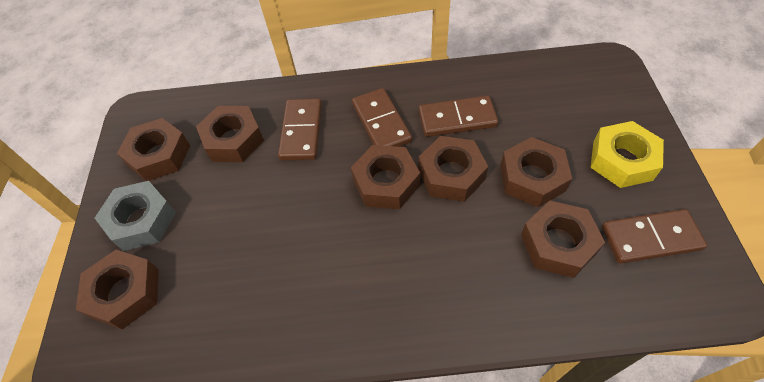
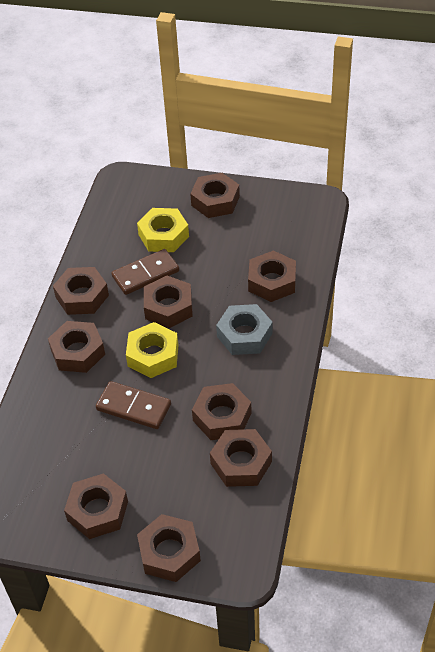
brown domino: 4 -> 2
brown nut: 7 -> 9
yellow nut: 1 -> 2

